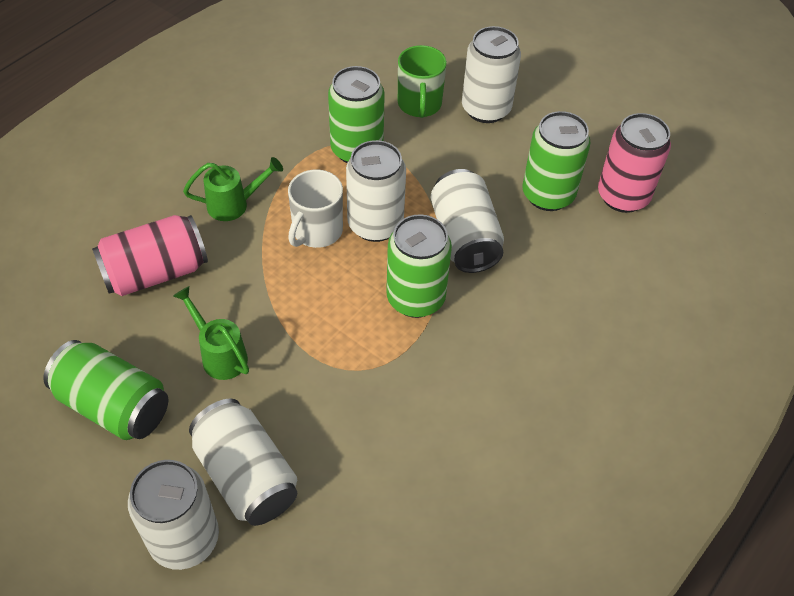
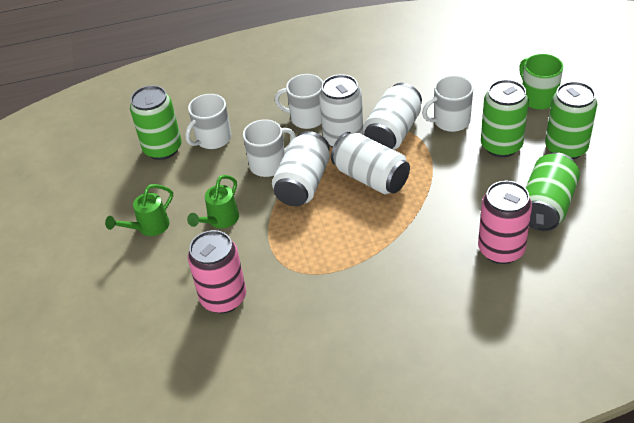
white can: 5 -> 4
white mug: 1 -> 4

